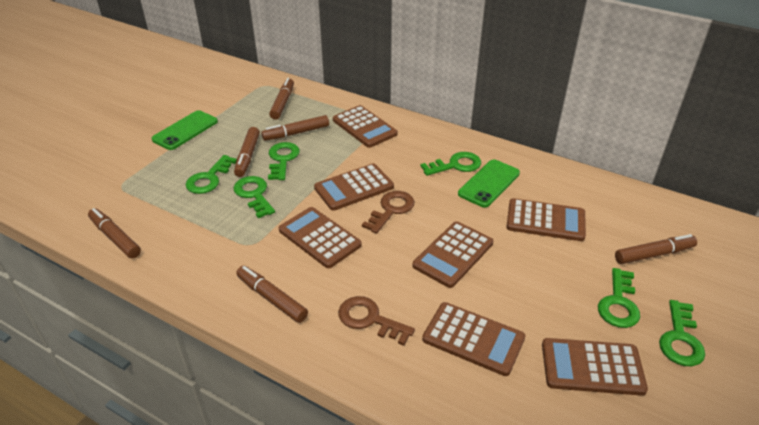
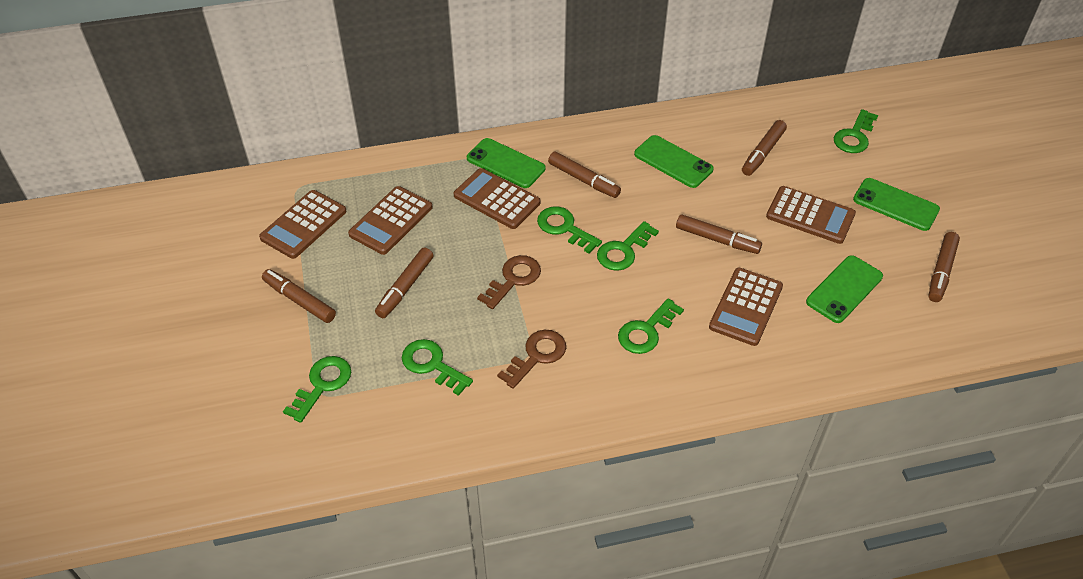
brown calculator: 7 -> 5
green phone: 2 -> 4

